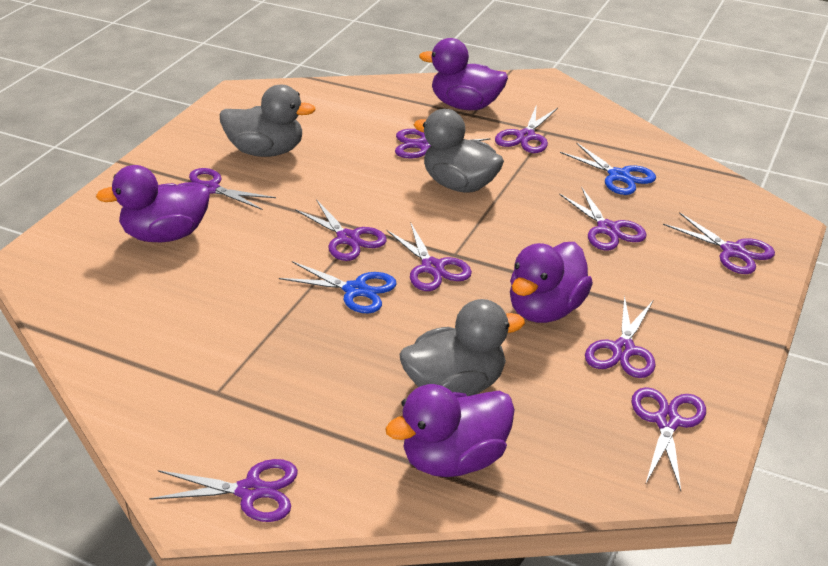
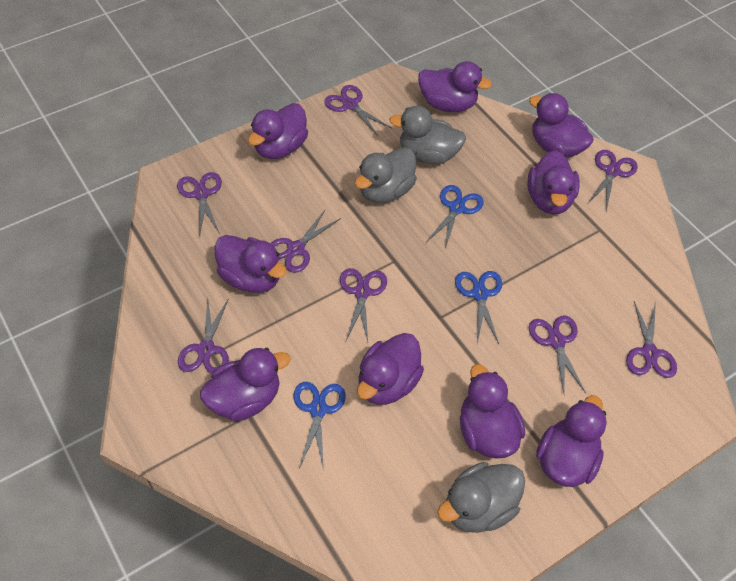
blue scissors: 2 -> 3
purple duck: 4 -> 9
purple scissors: 10 -> 8

